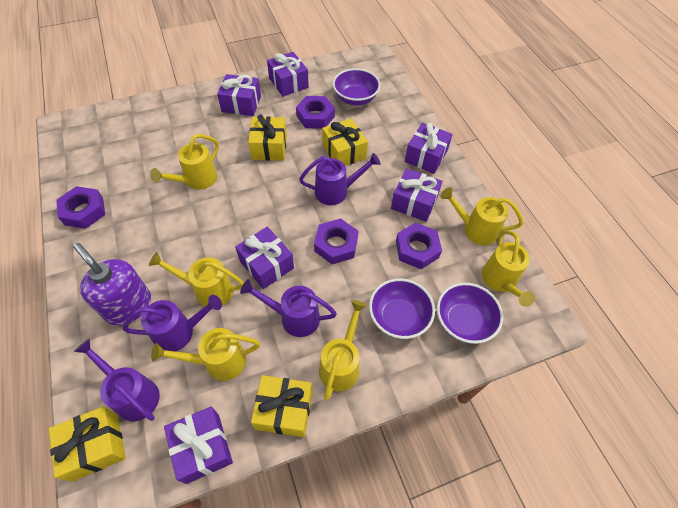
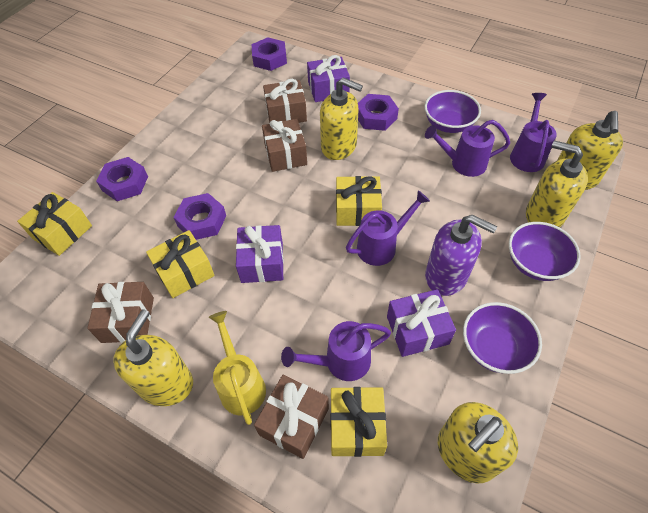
brown gift: 0 -> 4
purple gift: 6 -> 3
yellow soap dispenser: 0 -> 5
yellow watering can: 6 -> 1

